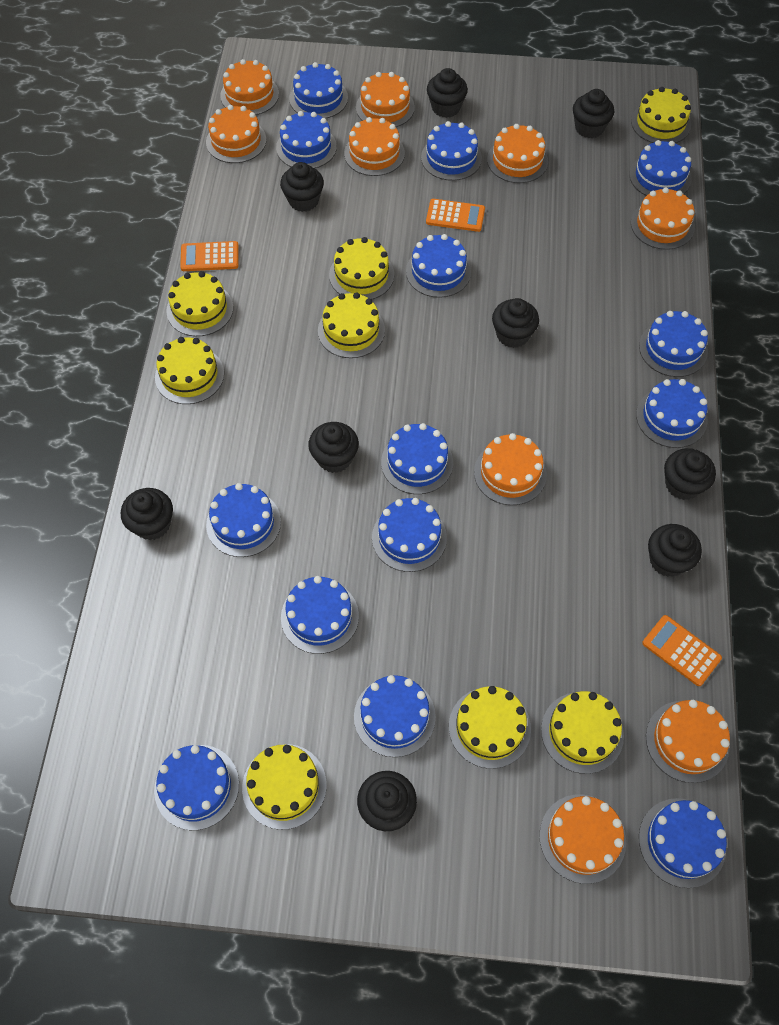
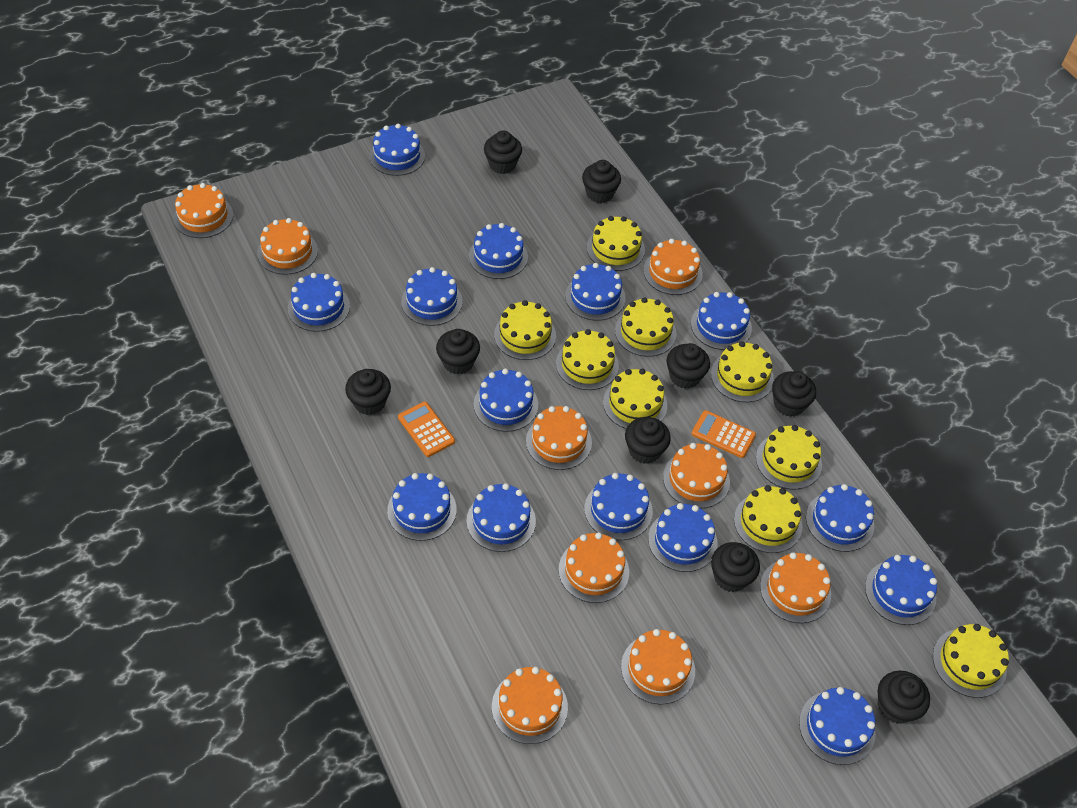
orange calculator: 3 -> 2
yellow cake: 8 -> 9

